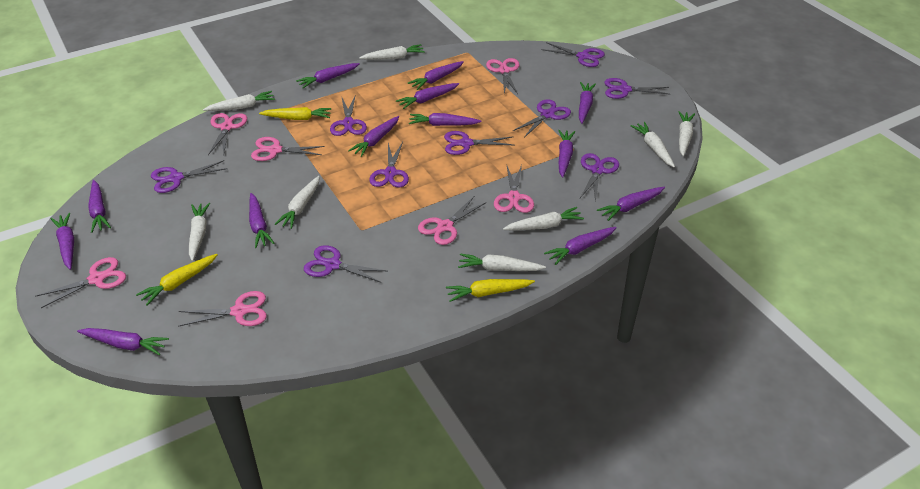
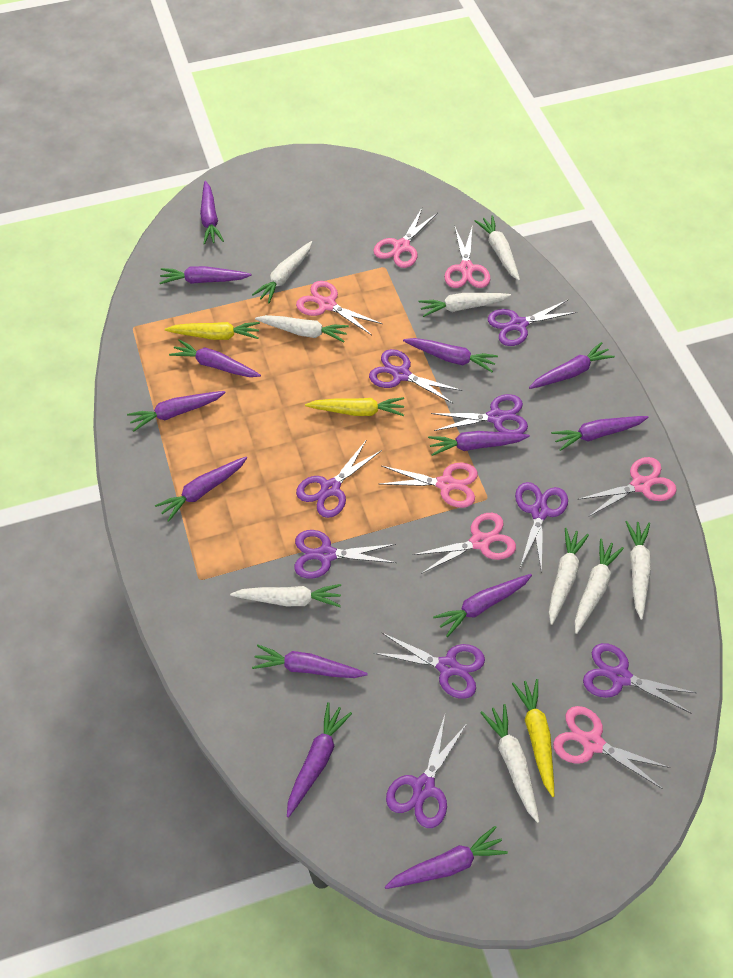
white carrot: 8 -> 9

